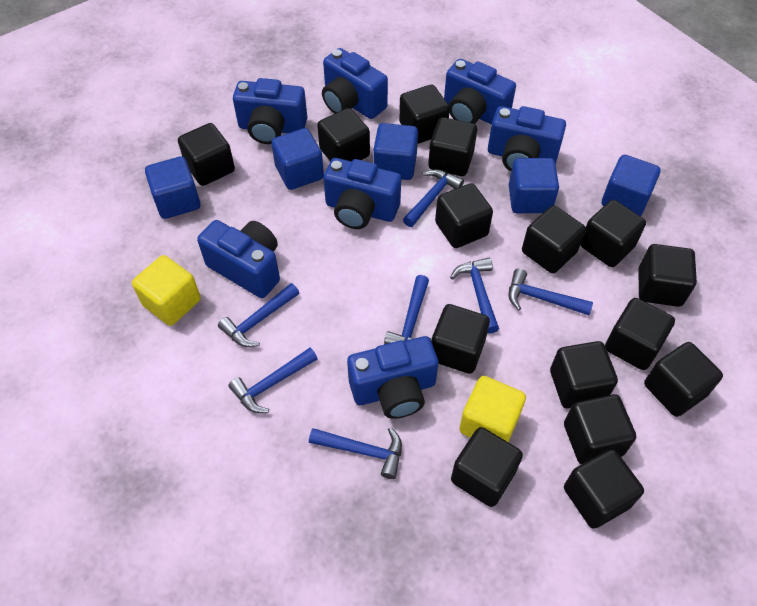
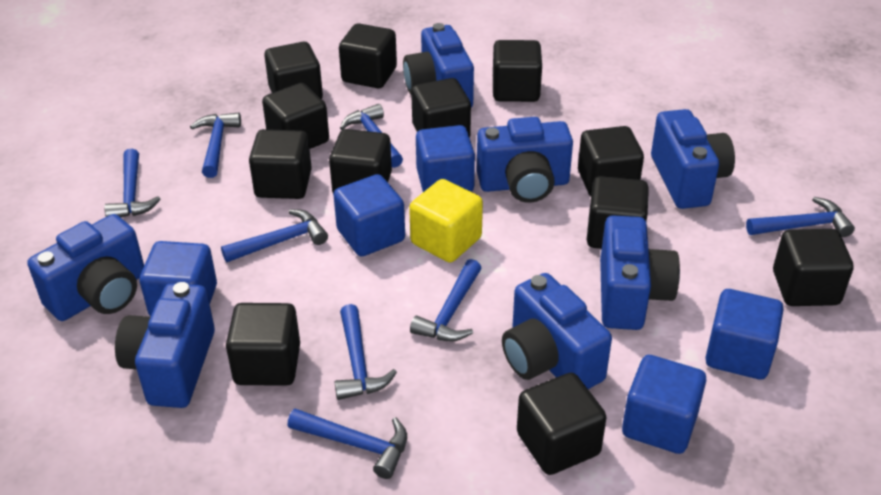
black cube: 15 -> 12
blue hammer: 7 -> 8
yellow cube: 2 -> 1

